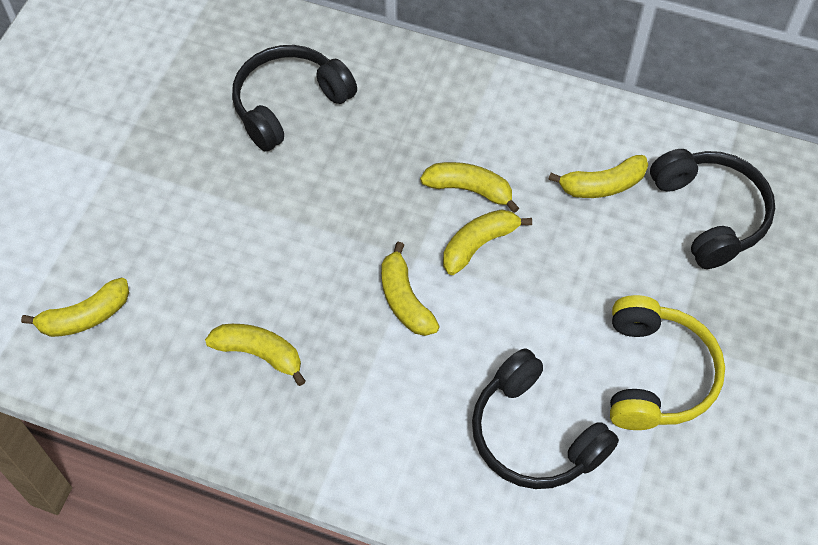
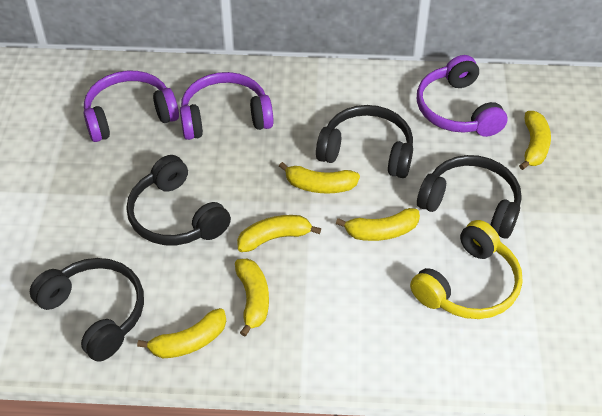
black headphones: 3 -> 4
purple headphones: 0 -> 3

